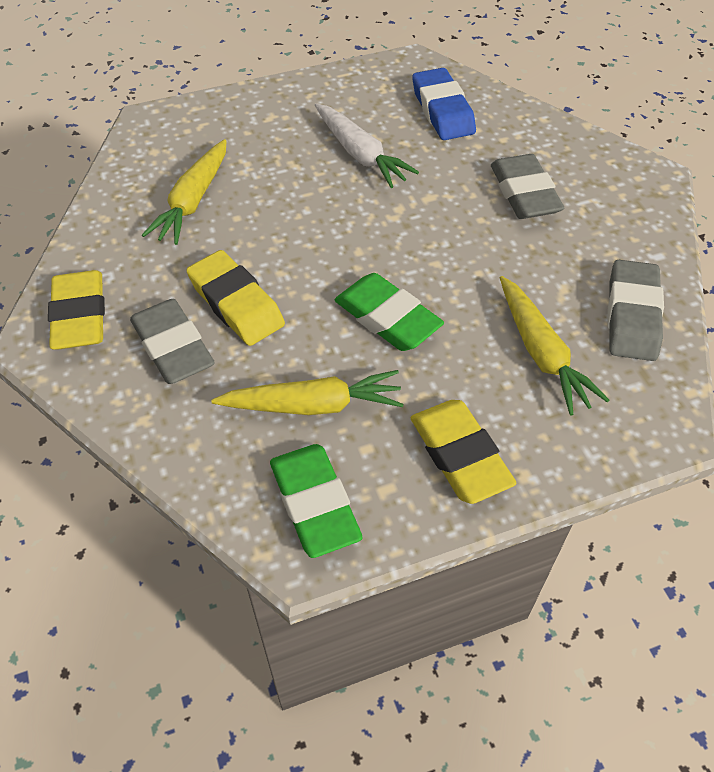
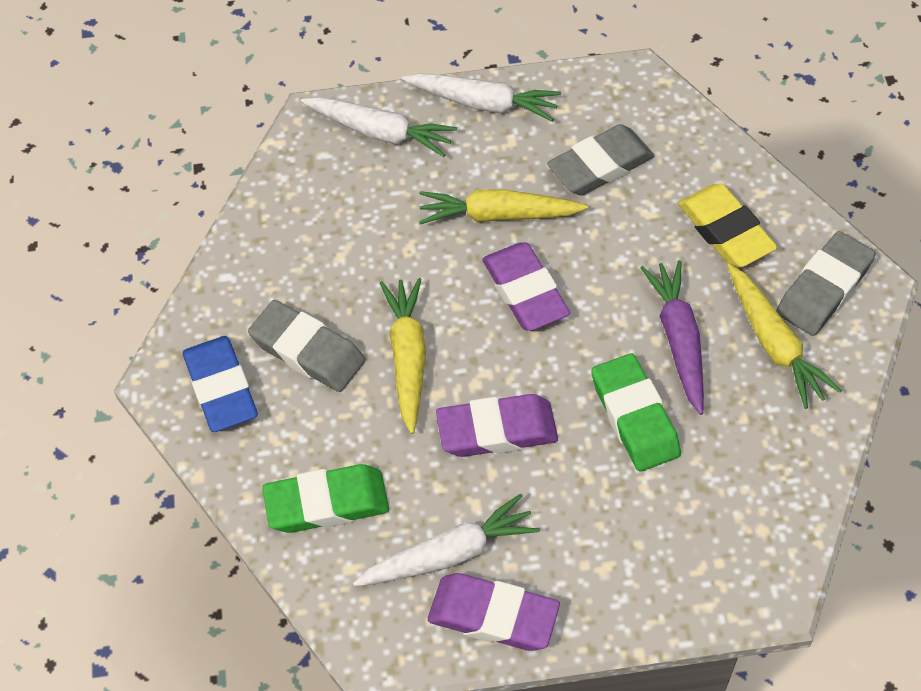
purple carrot: 0 -> 1
purple eraser: 0 -> 3
white carrot: 1 -> 3
yellow eraser: 3 -> 1

